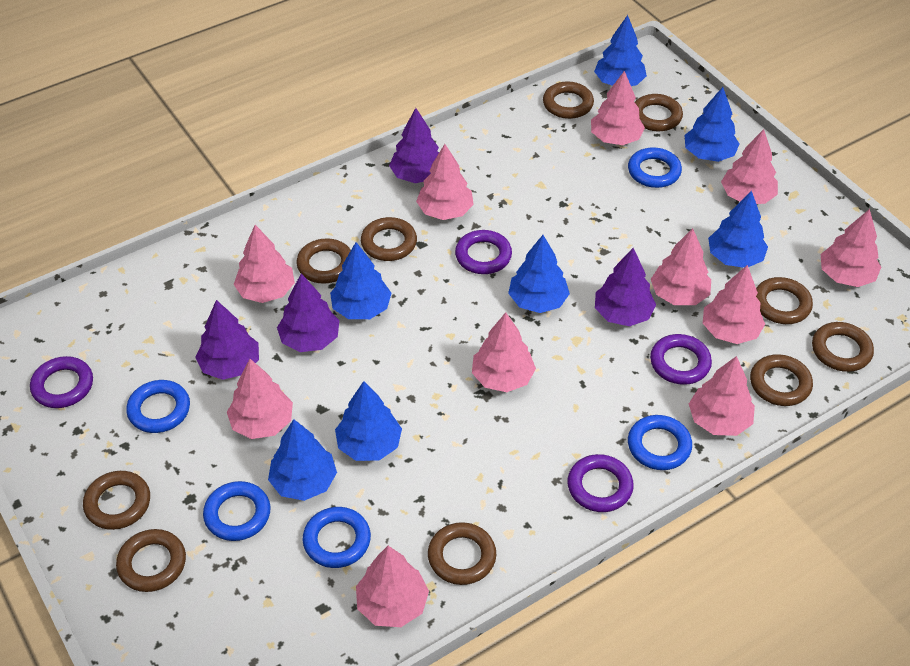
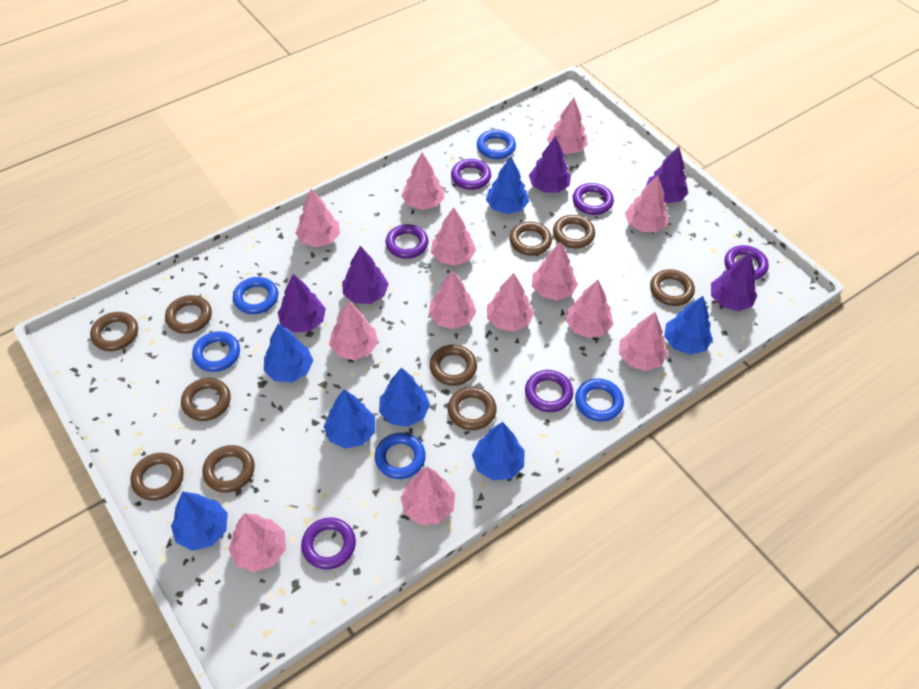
pink tree: 11 -> 13
purple ring: 4 -> 6
purple tree: 4 -> 5

